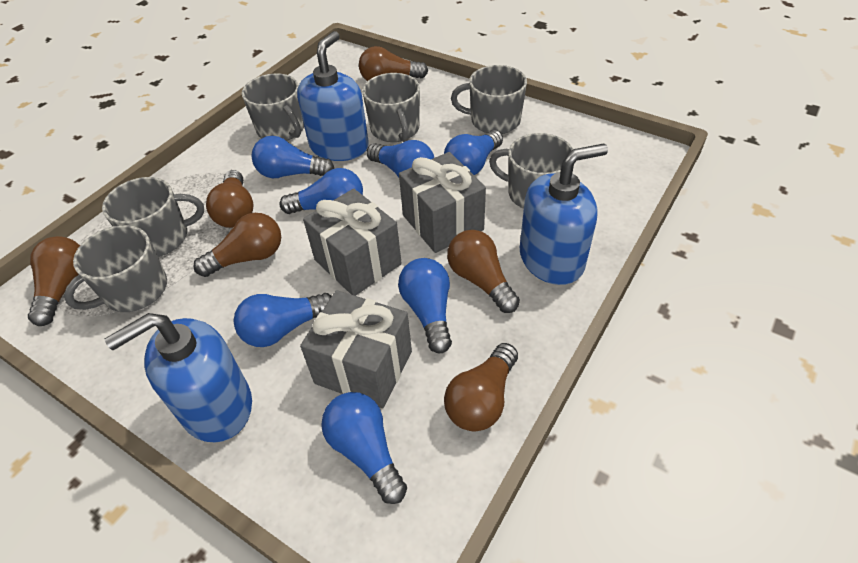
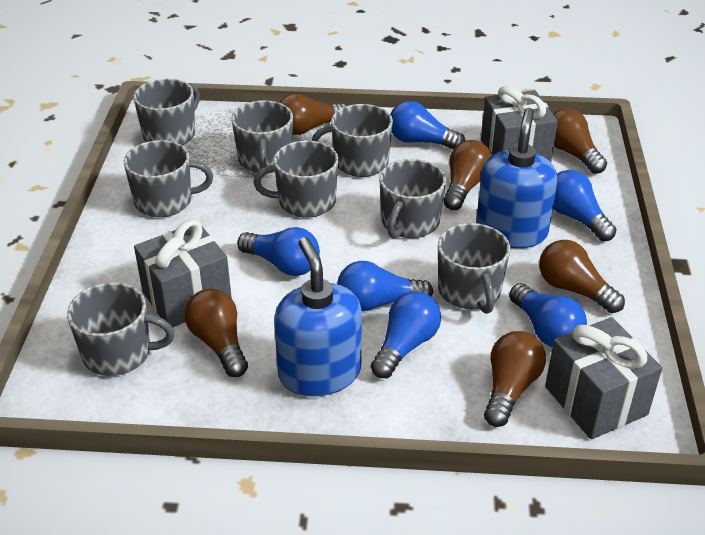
blue light bulb: 7 -> 6
blue soap dispenser: 3 -> 2
grey mug: 6 -> 8

